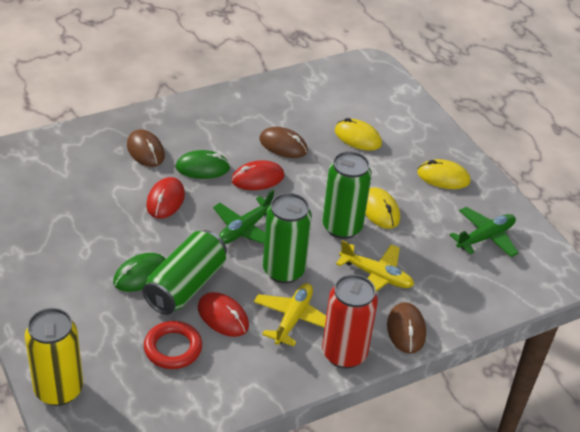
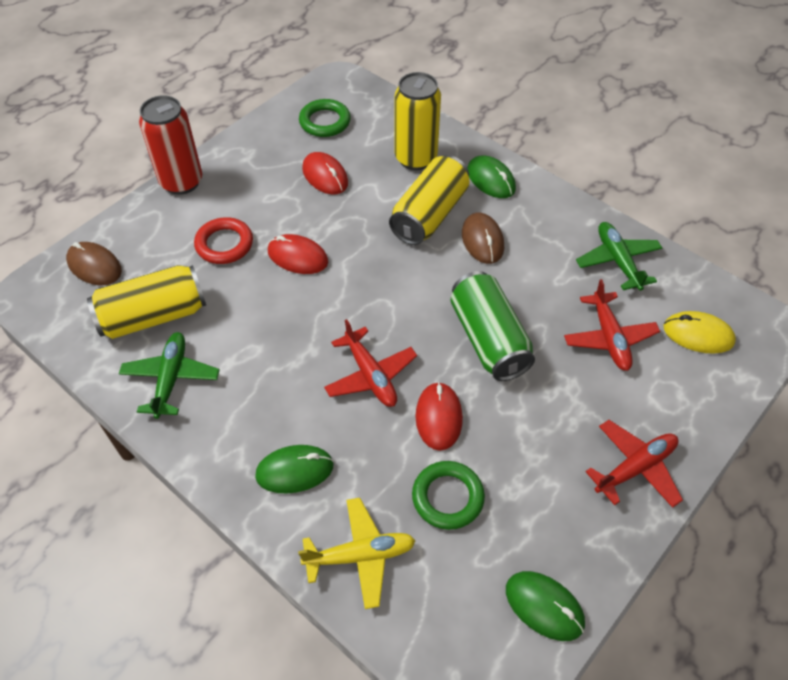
brown mouse: 3 -> 2
green can: 3 -> 1
green mouse: 2 -> 3
green ring: 0 -> 2
red plane: 0 -> 3
yellow can: 1 -> 3
yellow mouse: 3 -> 1
yellow plane: 2 -> 1

